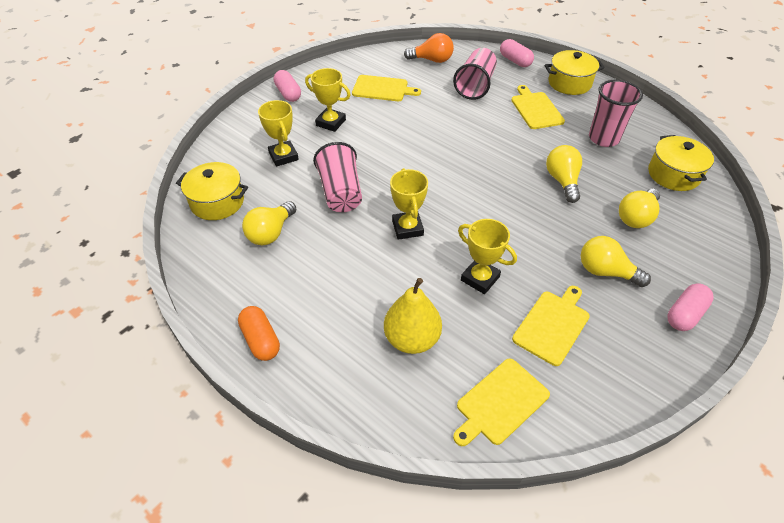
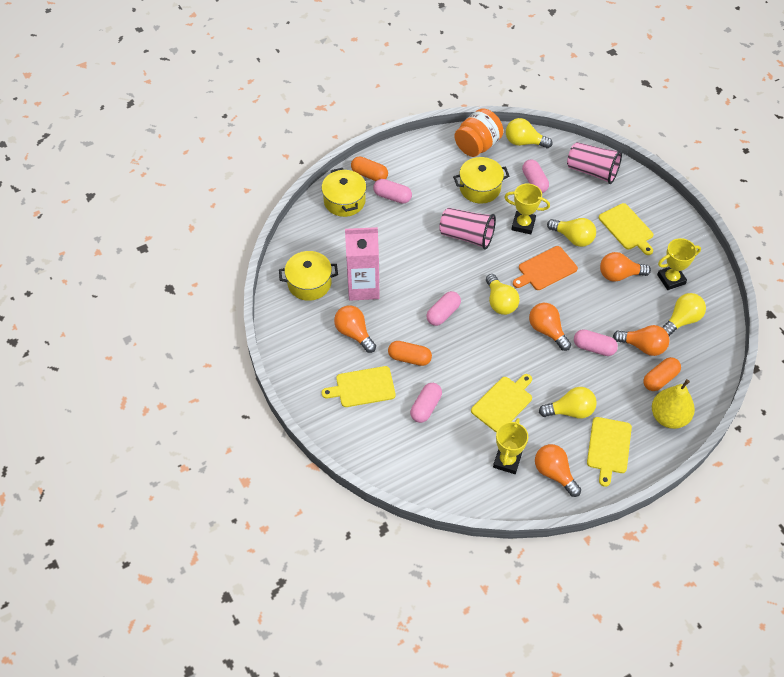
orange capsule: 1 -> 3
orange cutting board: 0 -> 1
orange jar: 0 -> 1
orange light bulb: 1 -> 5
pink capsule: 3 -> 5
pink carton: 0 -> 1
pink cup: 3 -> 2
yellow light bulb: 4 -> 5
yellow trophy: 4 -> 3

